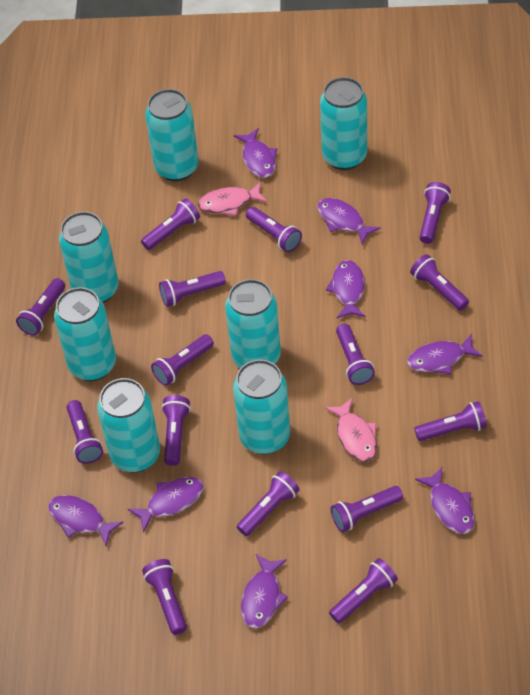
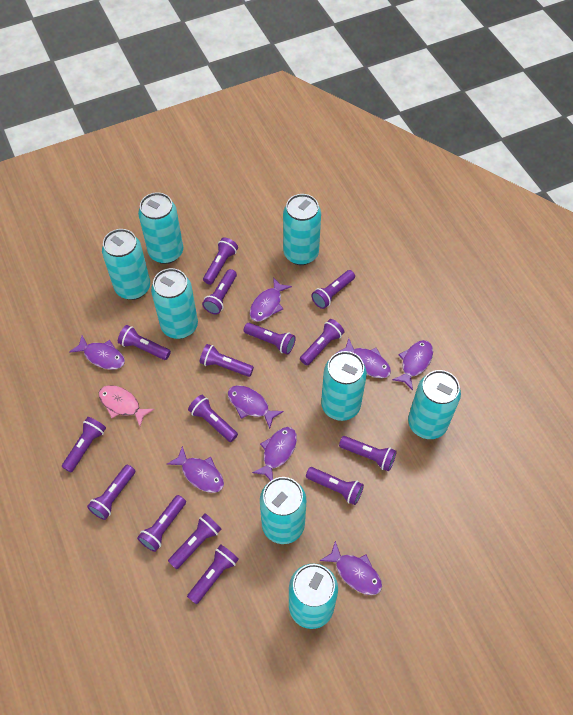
pink fish: 2 -> 1
turquoise can: 7 -> 8

